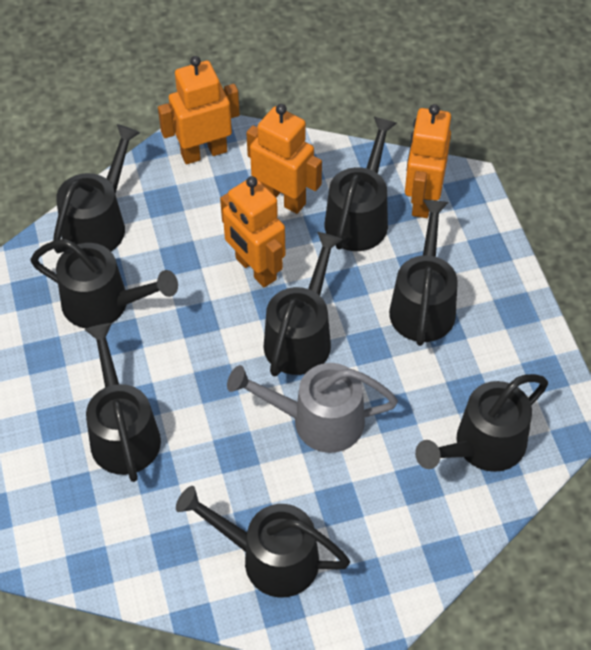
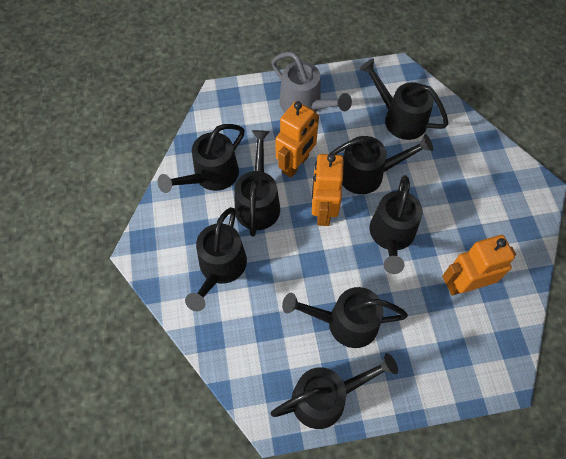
orange robot: 4 -> 3

